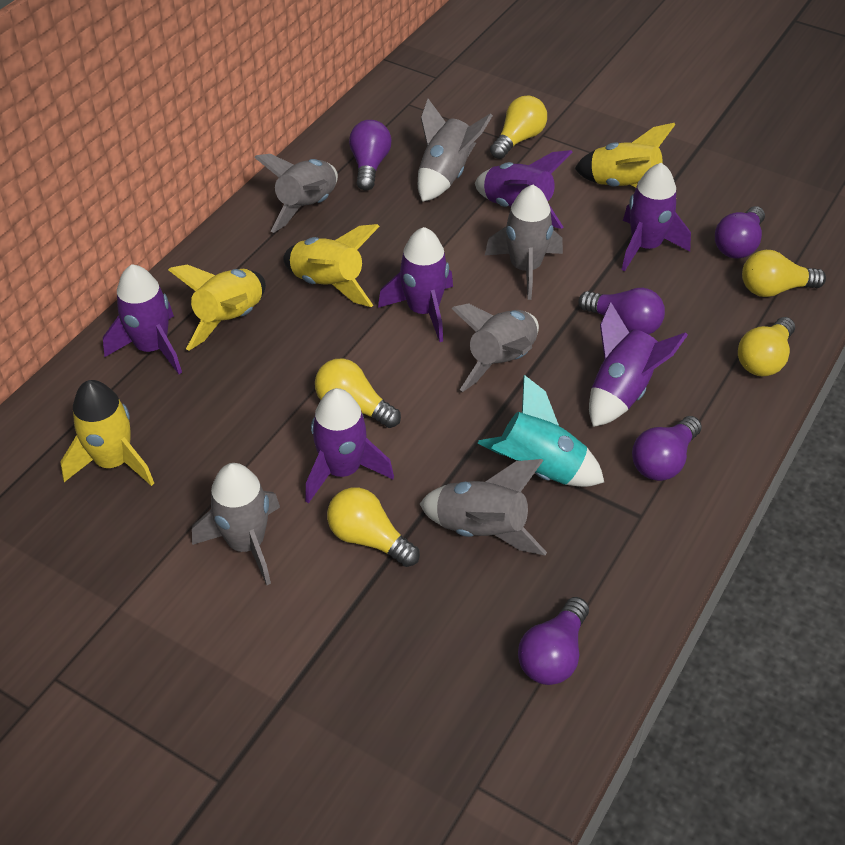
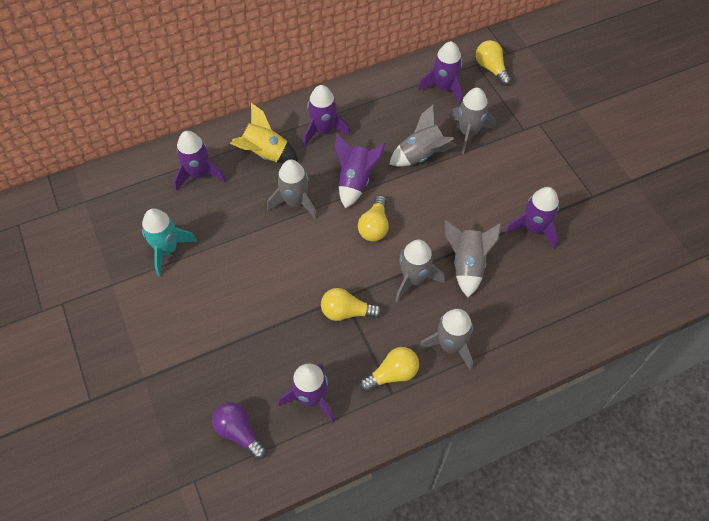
purple light bulb: 5 -> 1
yellow light bulb: 5 -> 4
yellow rocket: 4 -> 1

